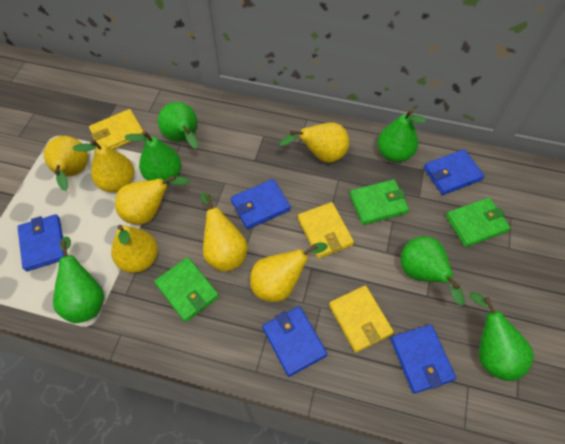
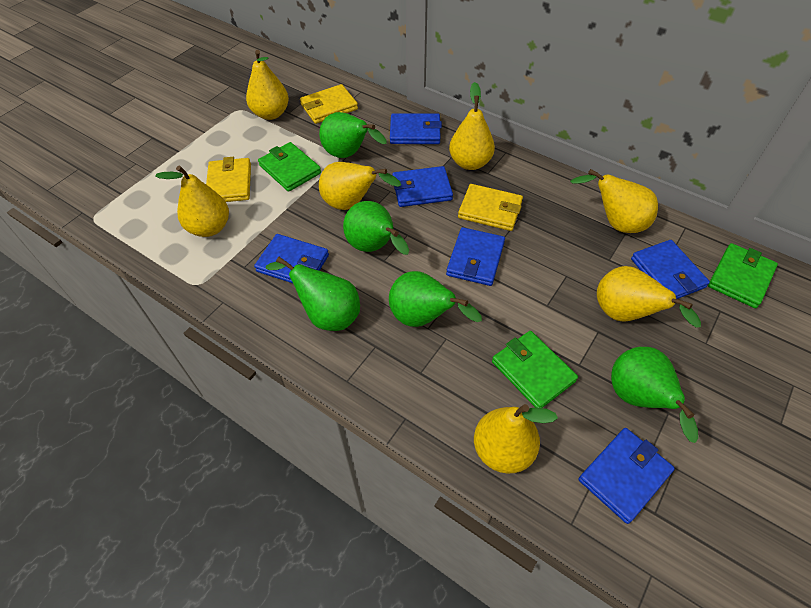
blue wallet: 5 -> 6
green pear: 6 -> 5

